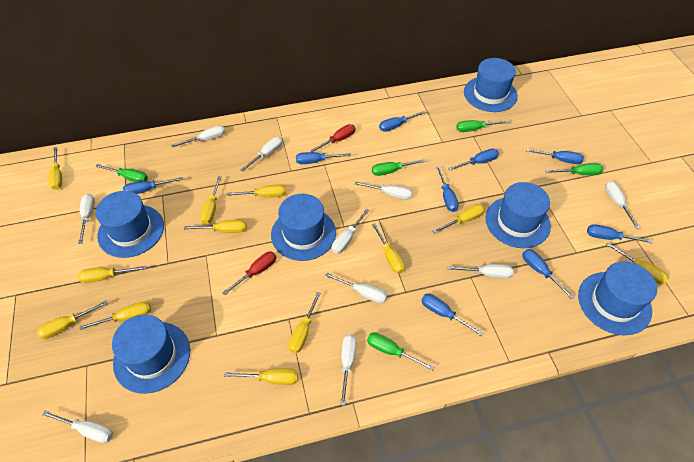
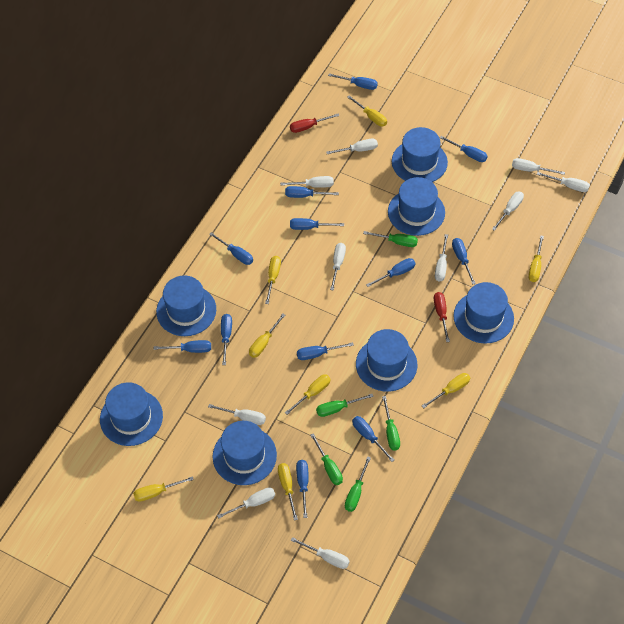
blue hat: 6 -> 7
blue screwdriver: 9 -> 12
yellow screwdriver: 12 -> 8

